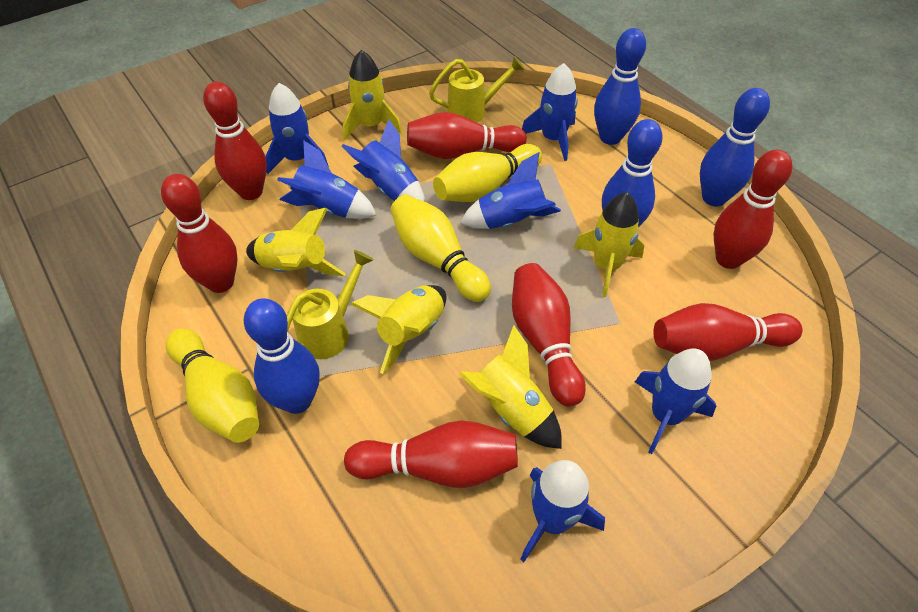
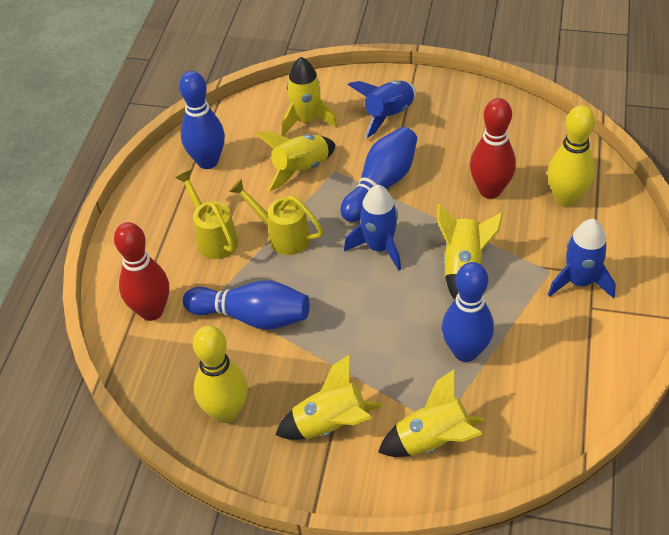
blue rocket: 7 -> 3
red bowling pin: 7 -> 2
yellow bowling pin: 3 -> 2

